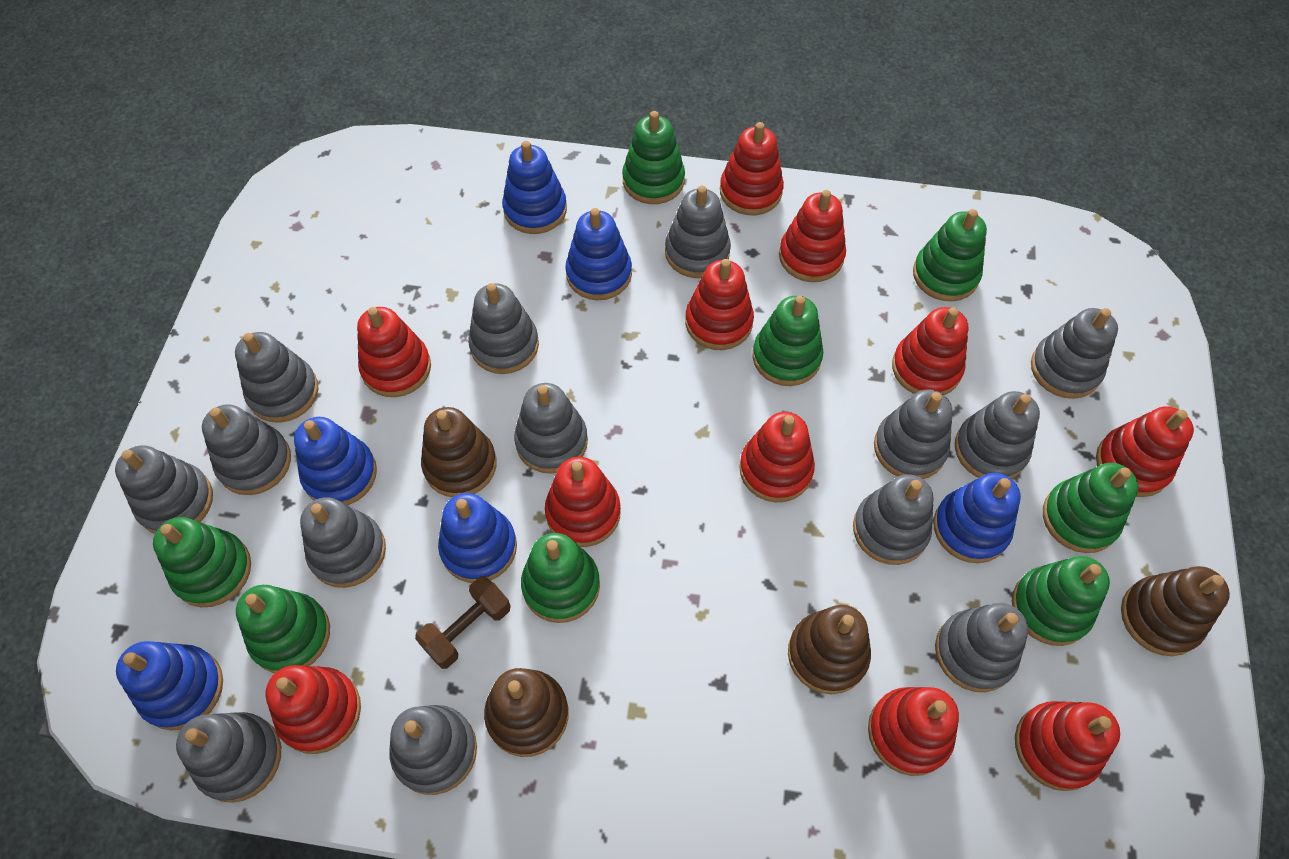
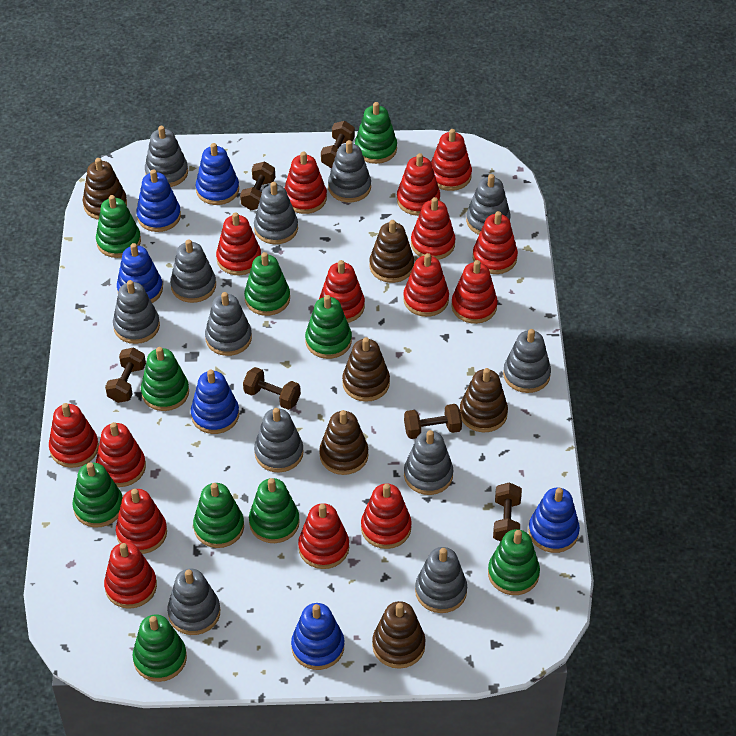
brown dumbbell: 1 -> 6
brown stacking toy: 4 -> 6
green stacking toy: 8 -> 10
grey stacking toy: 14 -> 12
red stacking toy: 11 -> 15

